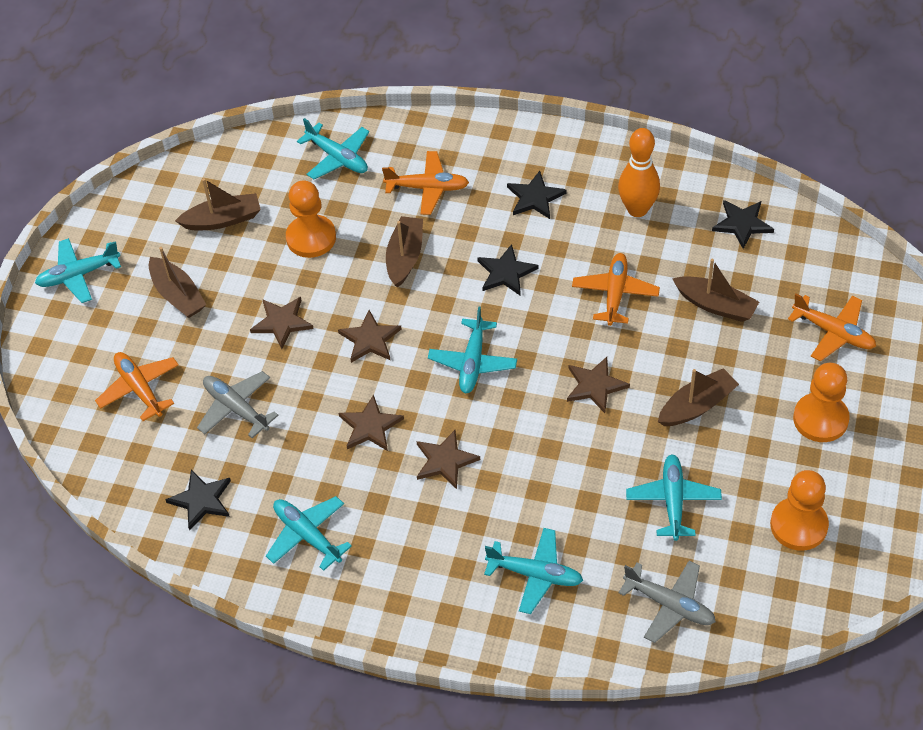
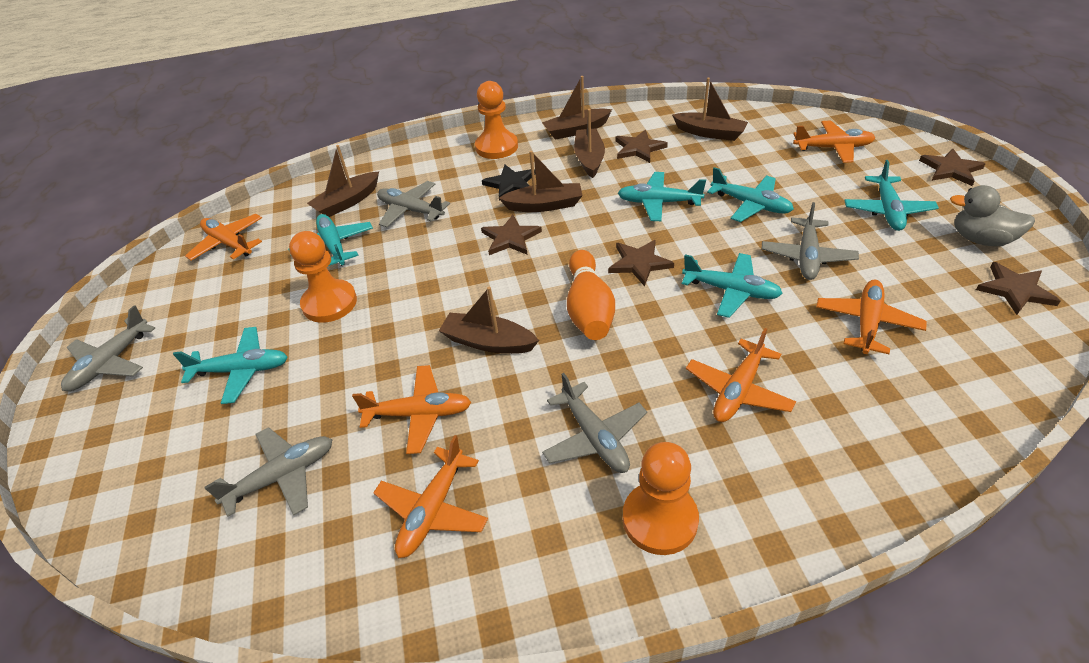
black star: 4 -> 1
brown boat: 5 -> 6
grey duck: 0 -> 1
grey plane: 2 -> 5
orange plane: 4 -> 6

